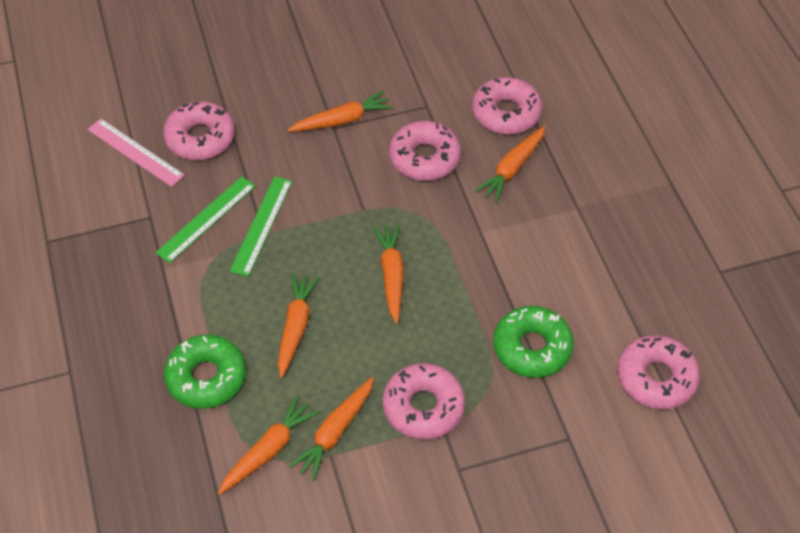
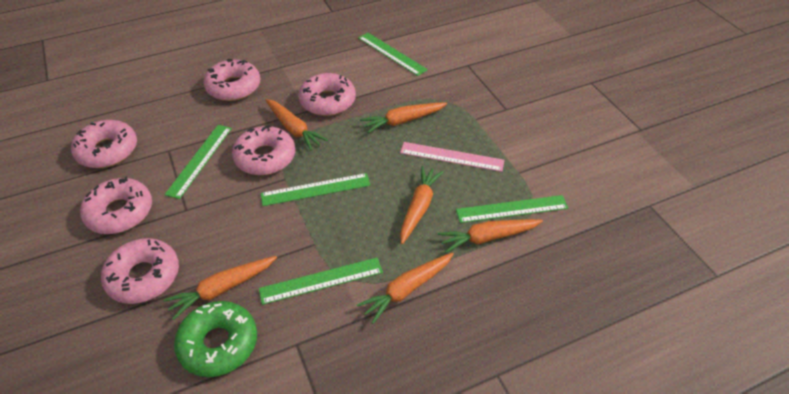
green donut: 2 -> 1
green ruler: 2 -> 5
pink donut: 5 -> 6

